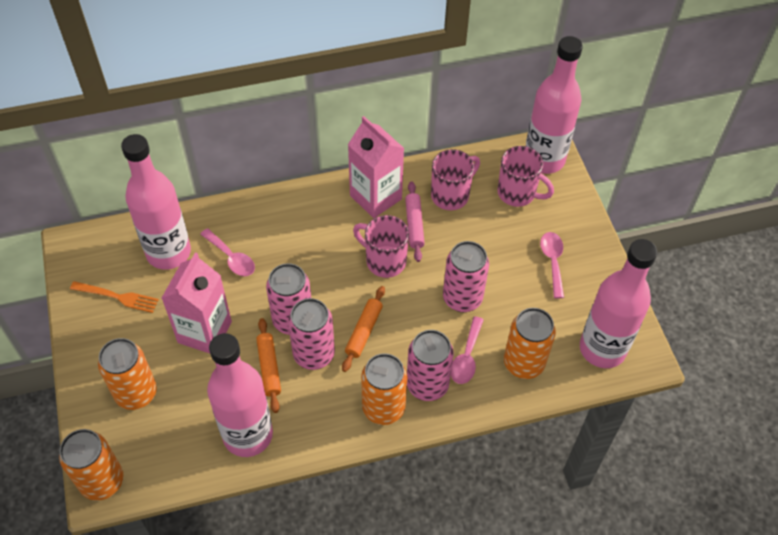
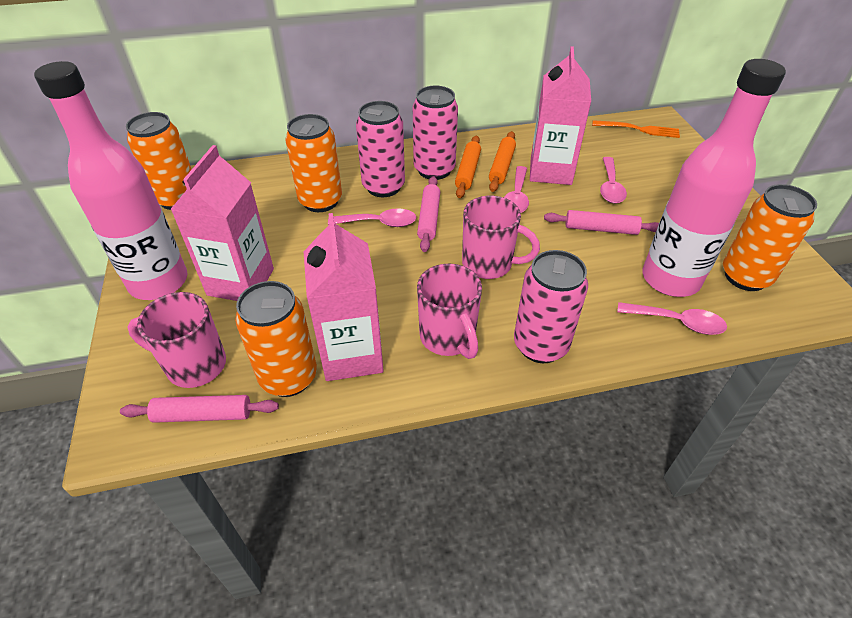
pink bottle: 4 -> 2
pink can: 4 -> 3
pink carton: 2 -> 3
pink rolling pin: 1 -> 3
pink spoon: 3 -> 4

